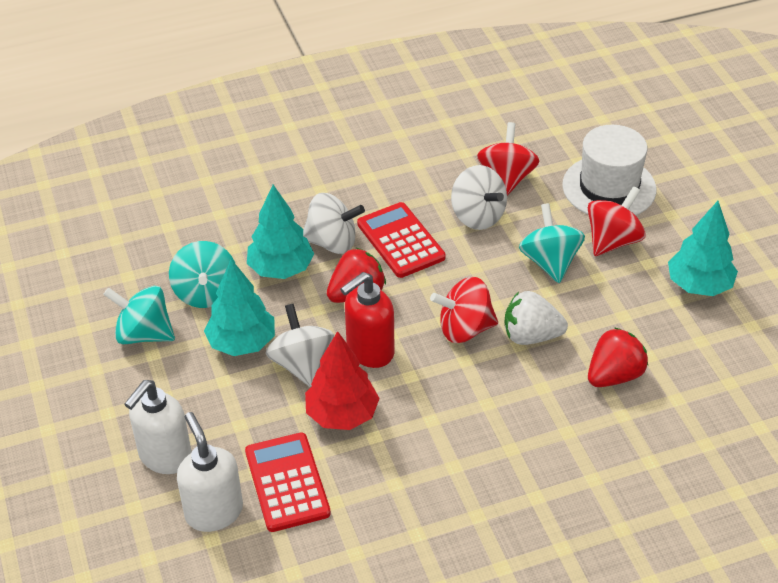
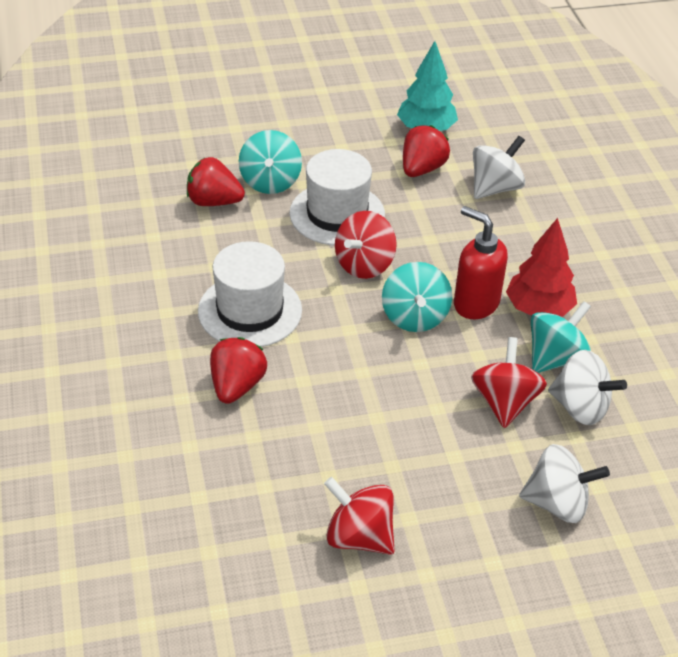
red calculator: 2 -> 0
red strawberry: 2 -> 3
turquoise tree: 3 -> 1
white hat: 1 -> 2
white soap dispenser: 2 -> 0
white strawberry: 1 -> 0

